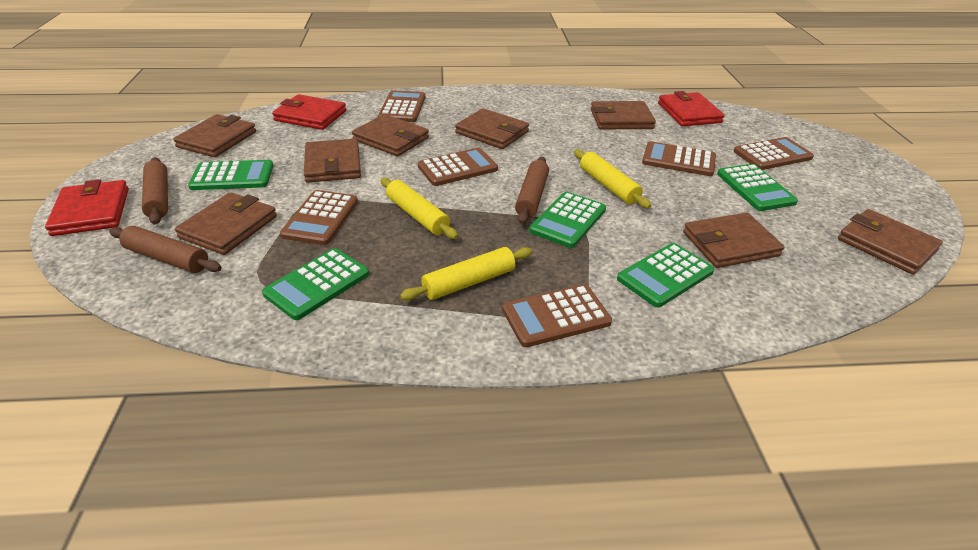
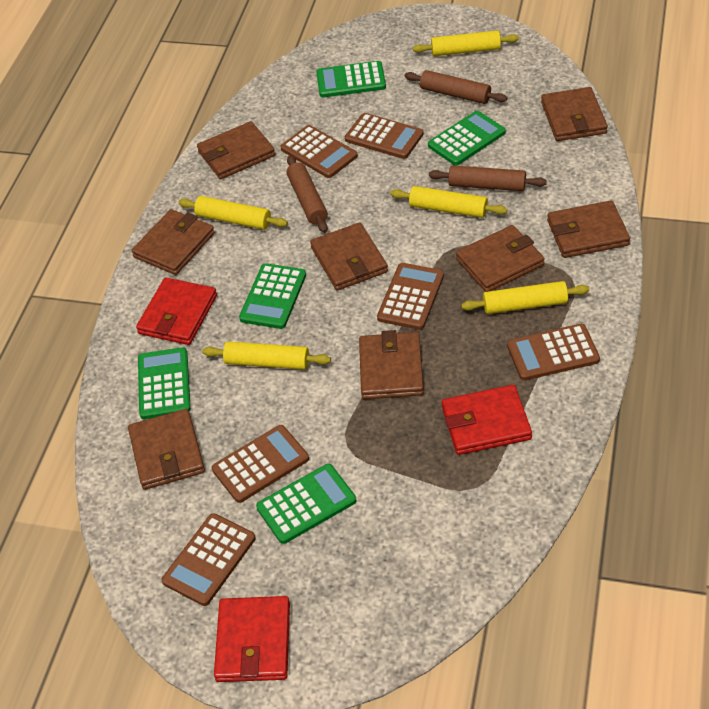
yellow rolling pin: 3 -> 5

